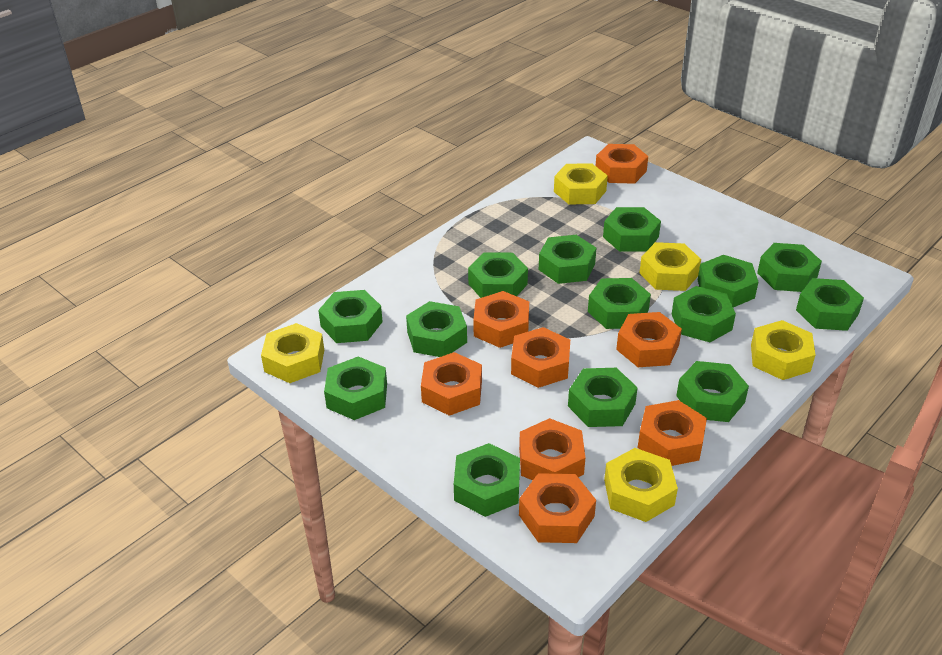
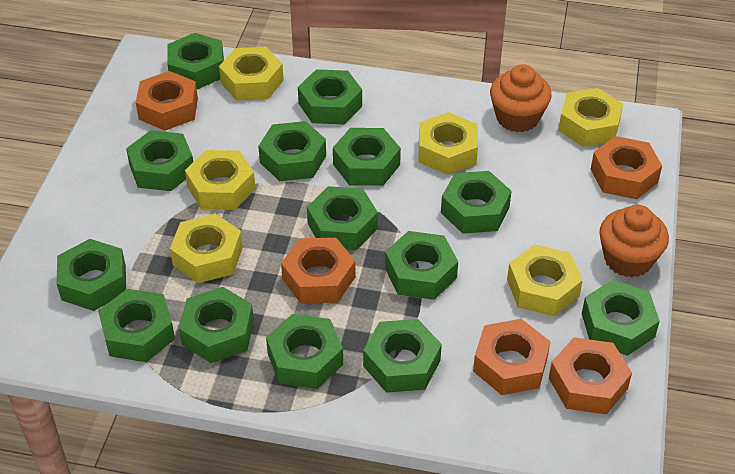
orange cupcake: 0 -> 2
orange nut: 8 -> 5
yellow nut: 5 -> 6

